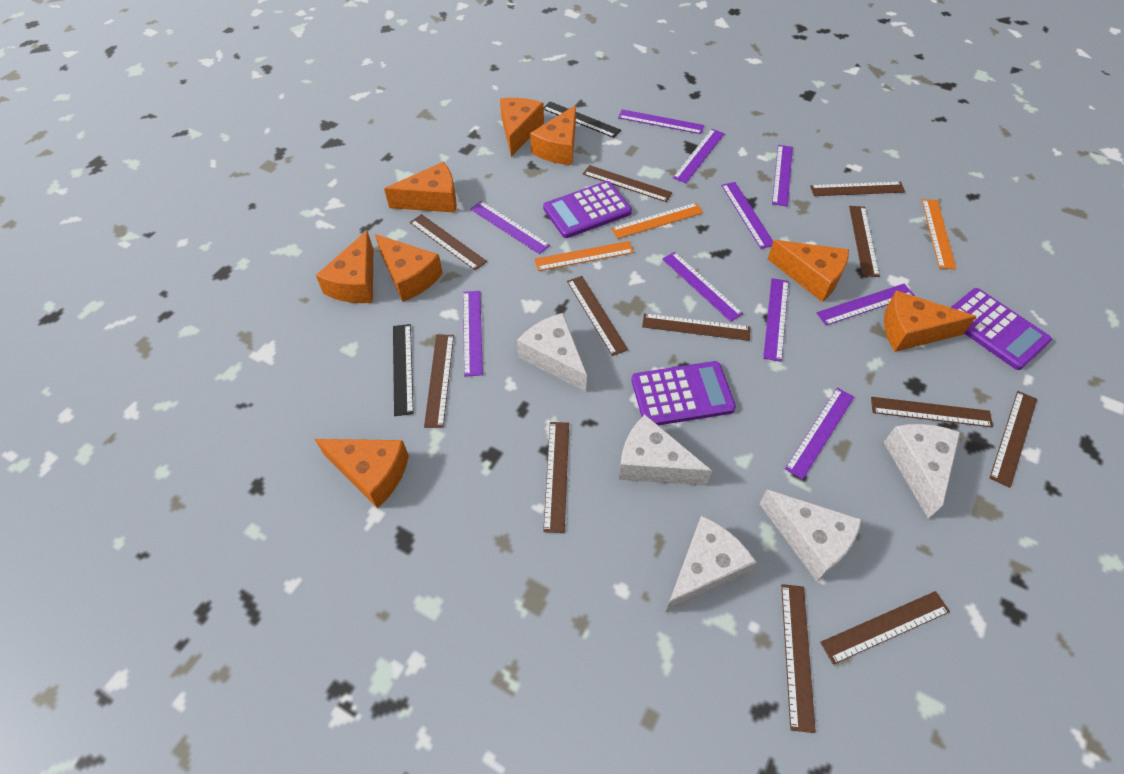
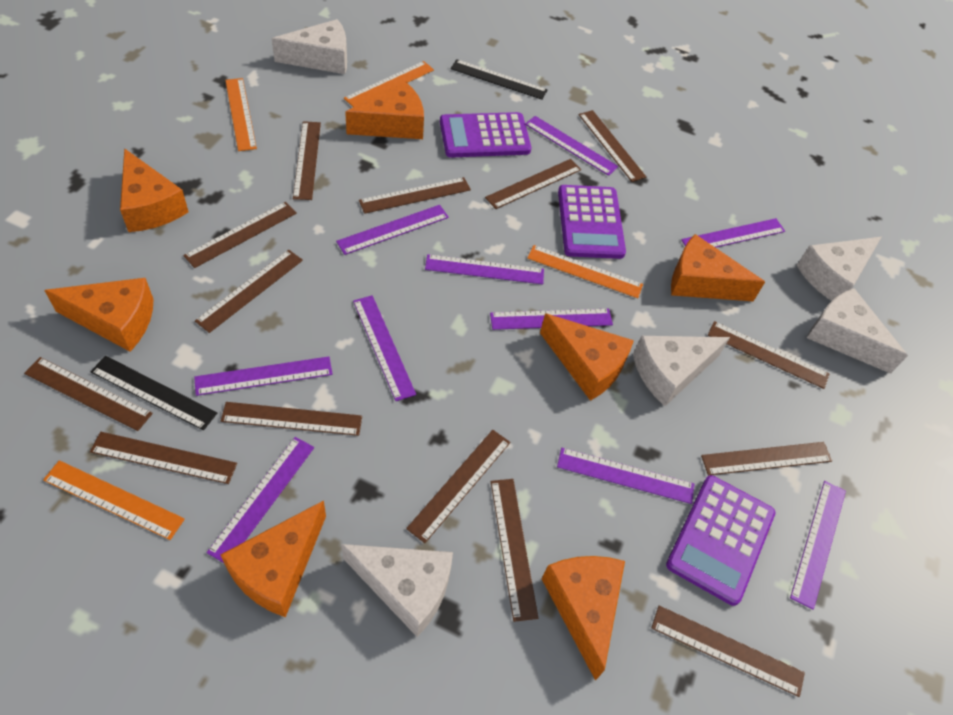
brown ruler: 12 -> 14
orange cheese: 8 -> 7
orange ruler: 3 -> 4

